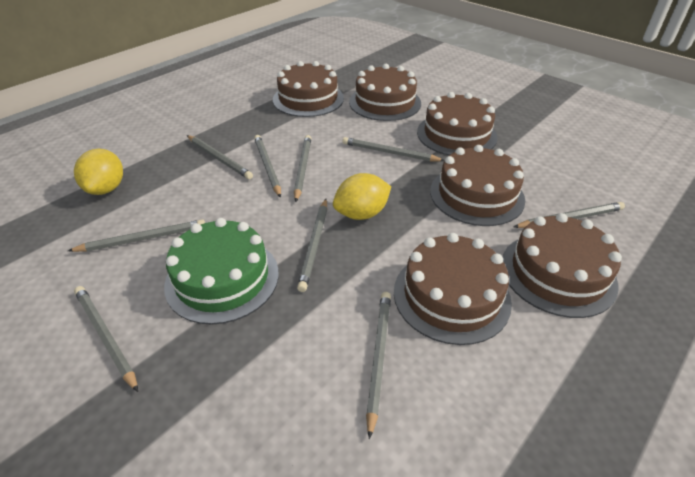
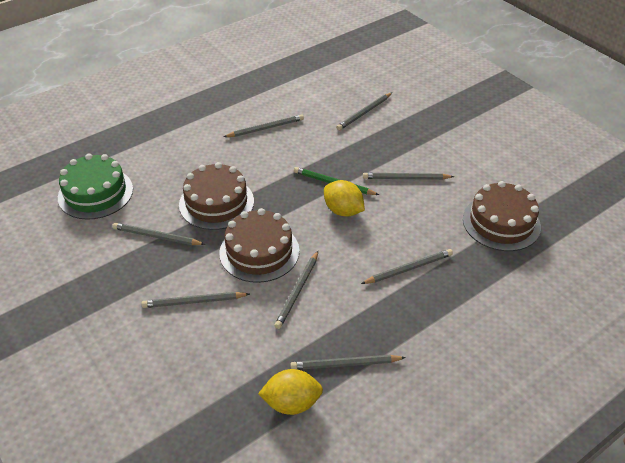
brown cake: 6 -> 3
green pencil: 0 -> 1
grey pencil: 9 -> 8

